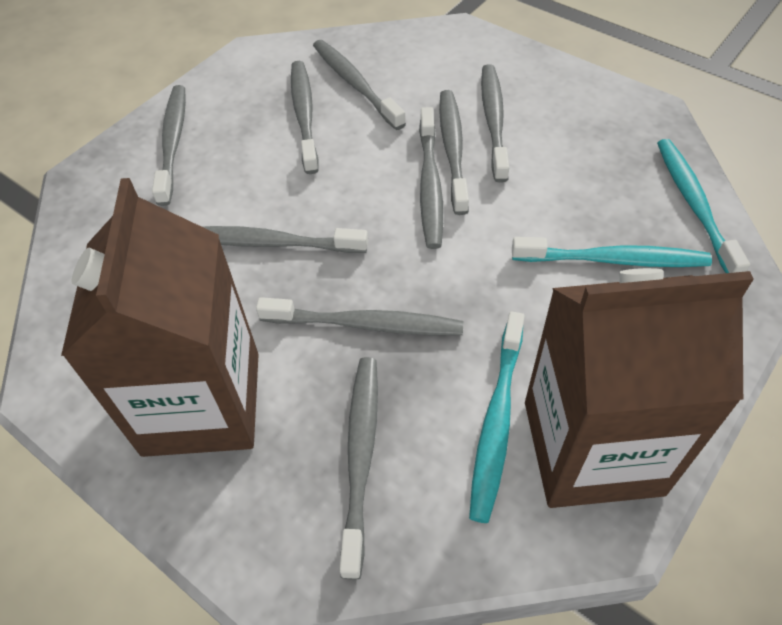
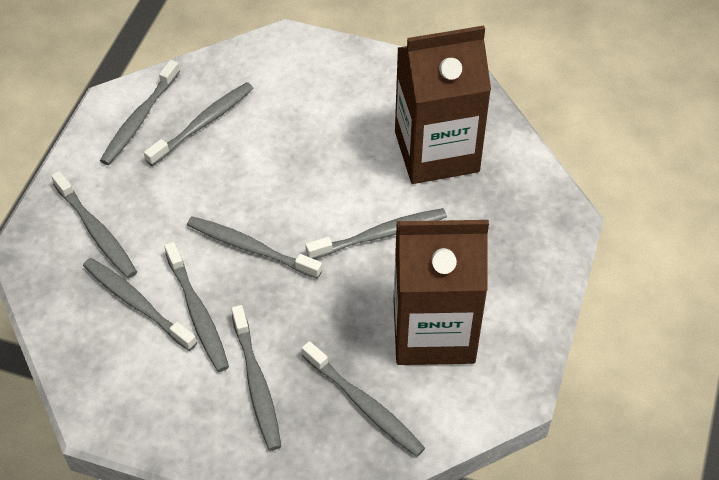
turquoise toothbrush: 3 -> 0

